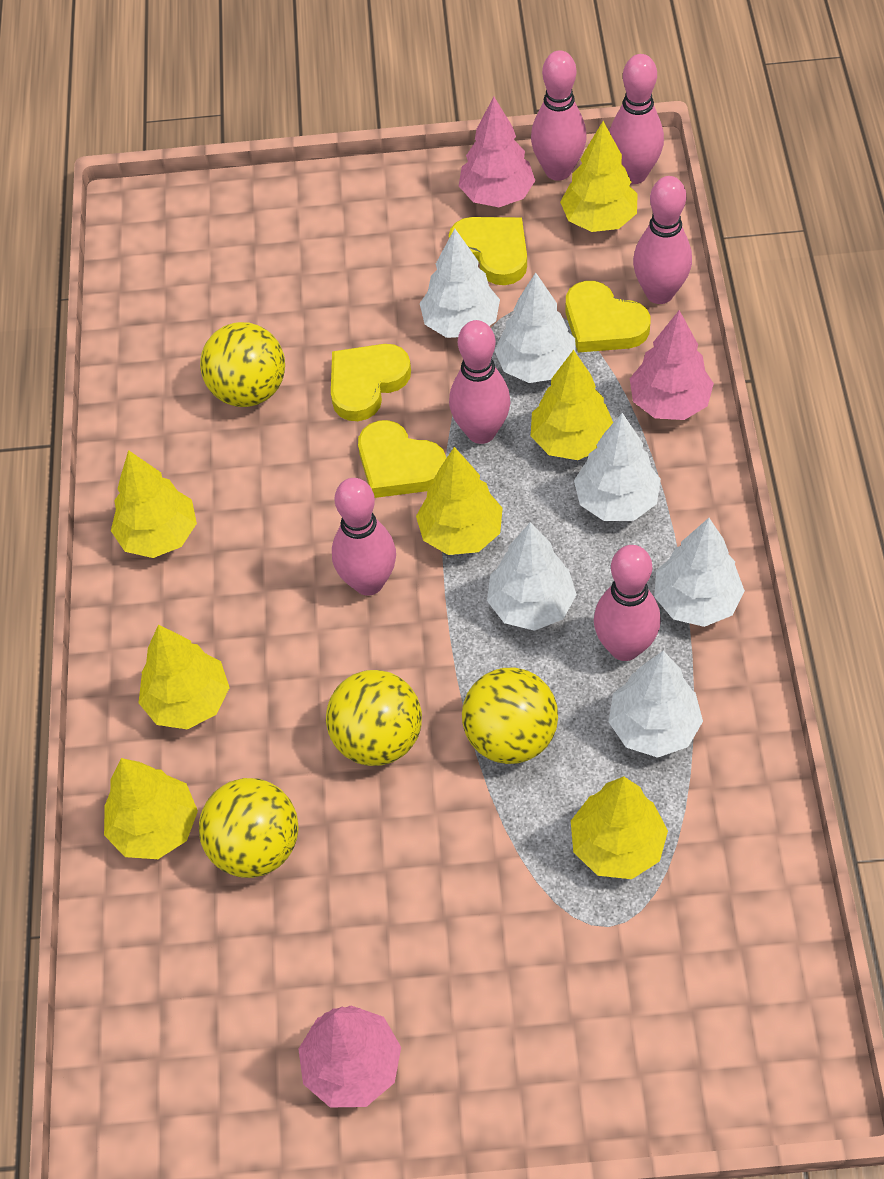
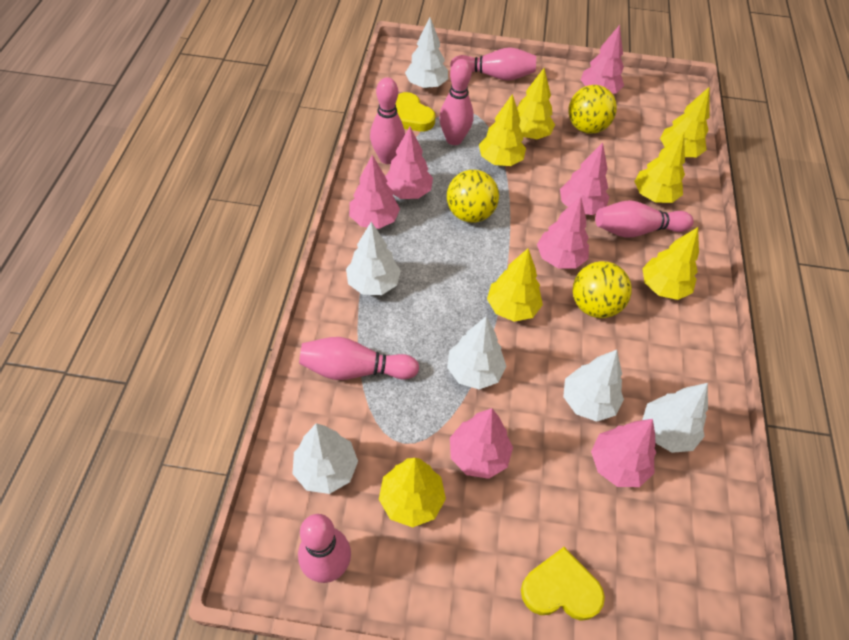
pink tree: 3 -> 7
yellow ball: 4 -> 3
yellow heart: 4 -> 2

